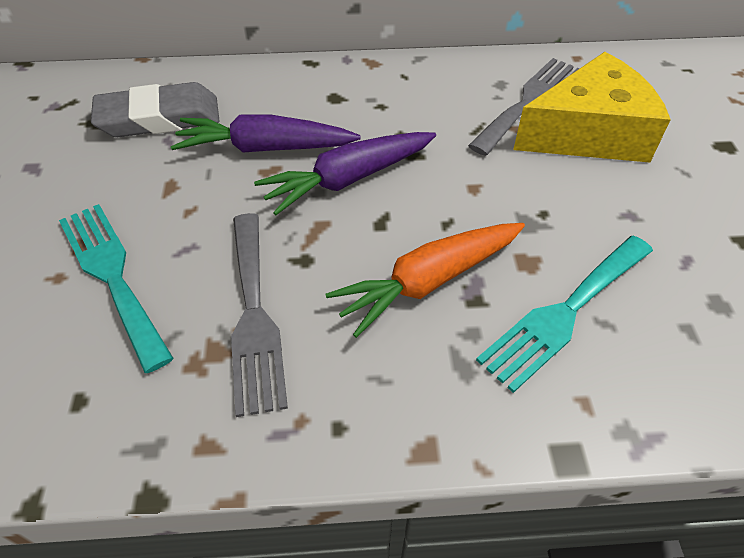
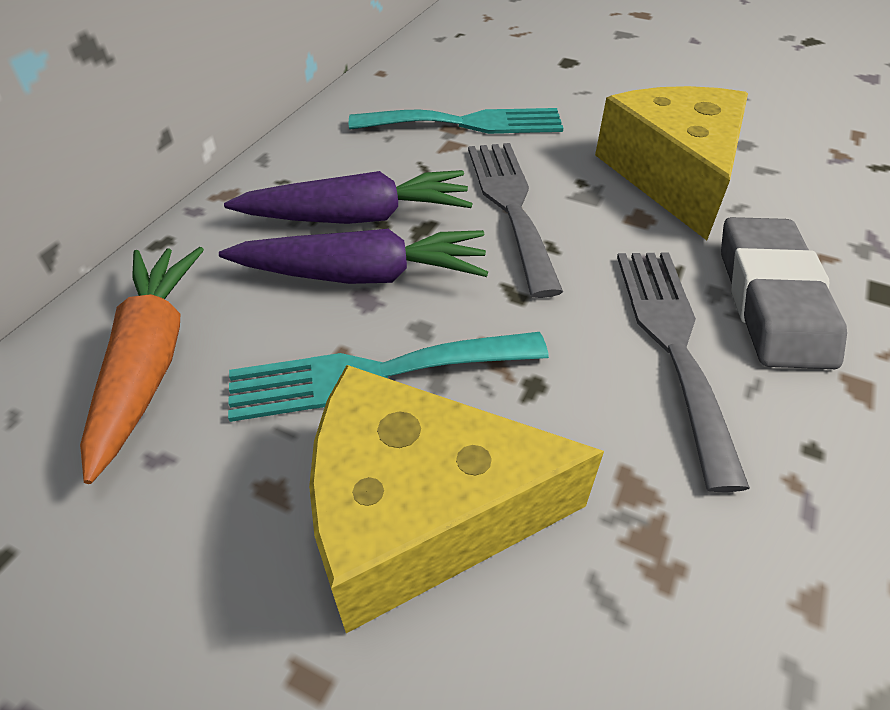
yellow cheese: 1 -> 2

